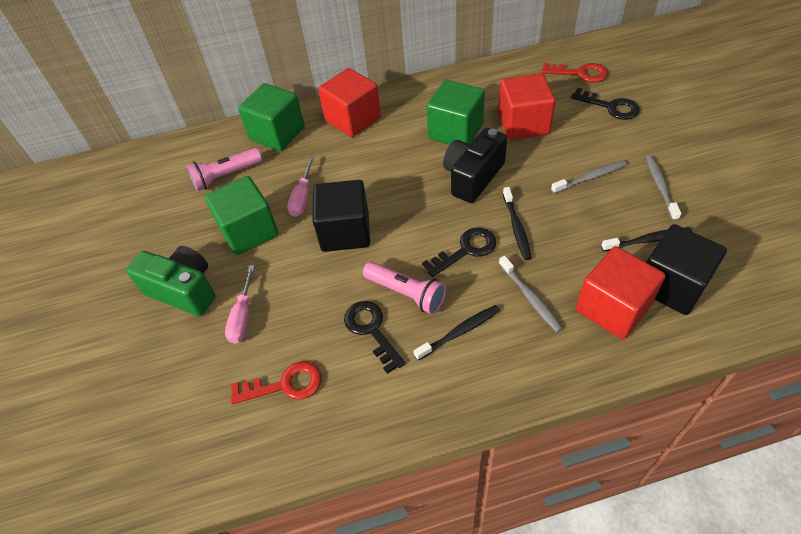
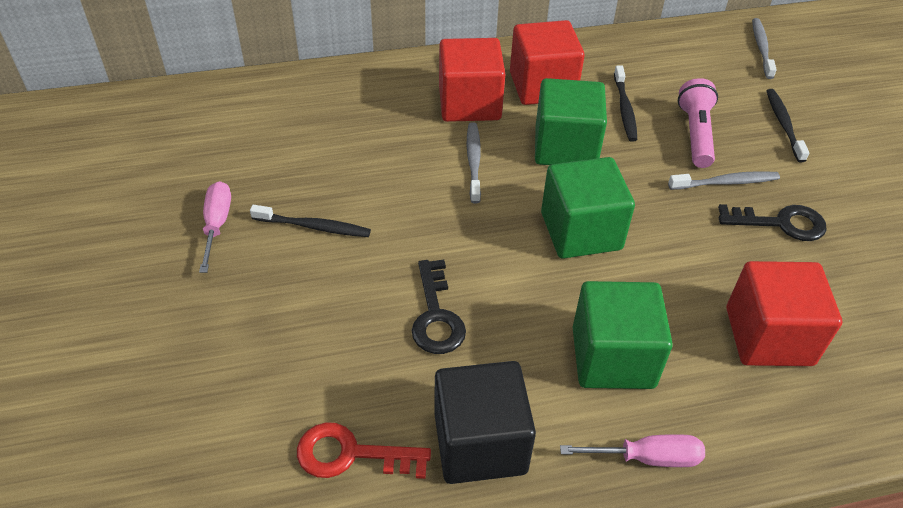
black camera: 1 -> 0
black cube: 2 -> 1
black key: 3 -> 2
green camera: 1 -> 0
pink flashlight: 2 -> 1
red key: 2 -> 1

